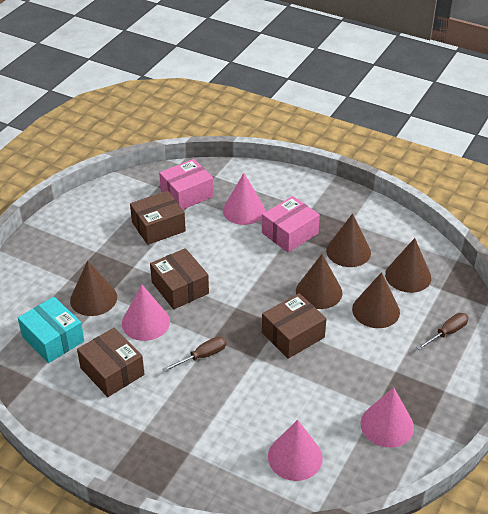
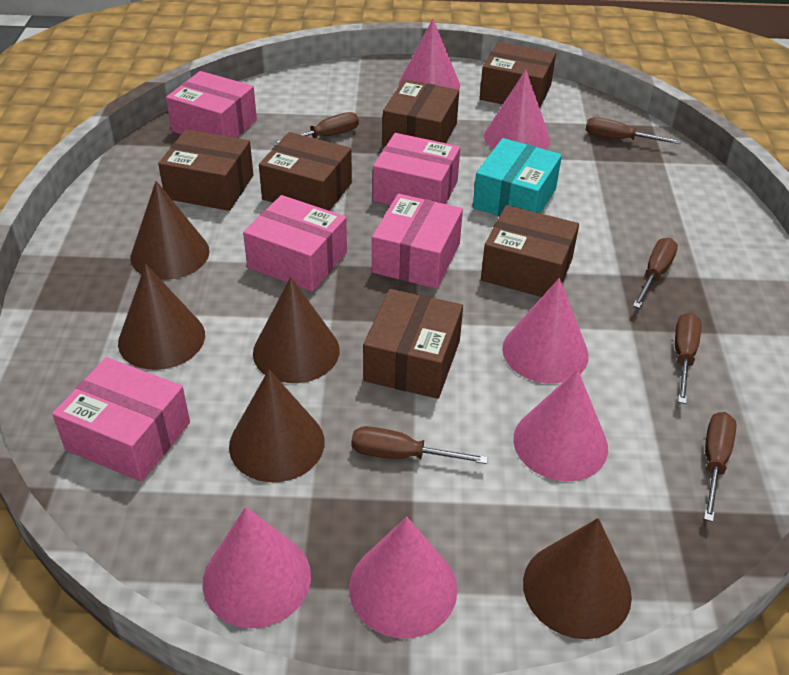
brown box: 4 -> 6
brown screwdriver: 2 -> 6
pink box: 2 -> 5
pink cone: 4 -> 6

